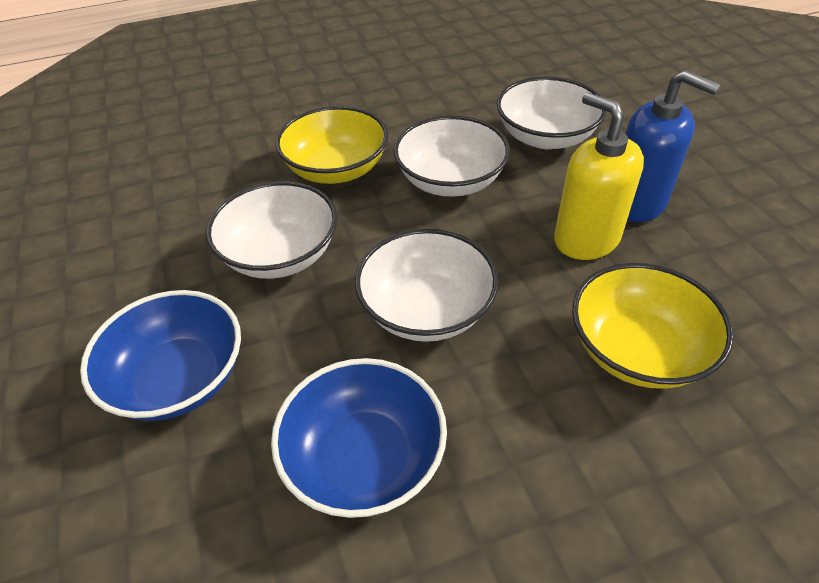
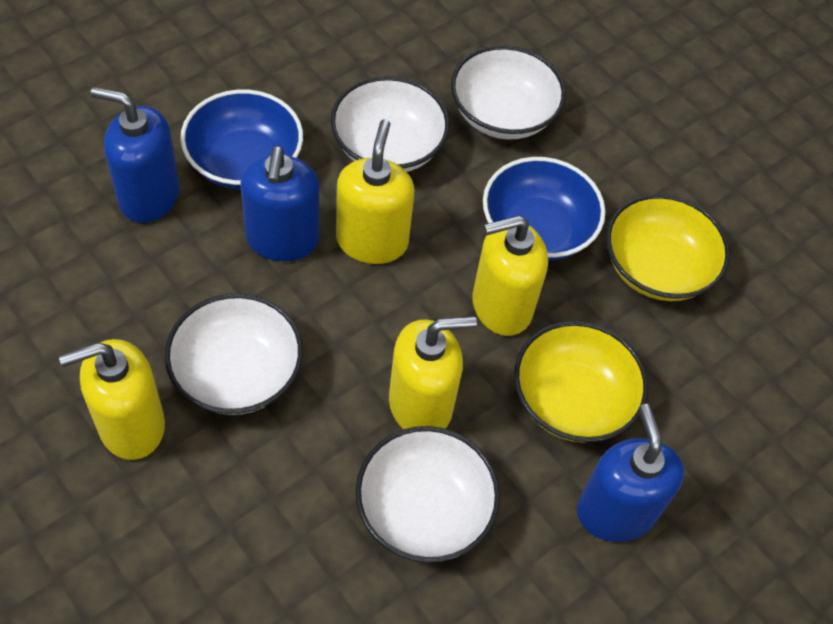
blue soap dispenser: 1 -> 3
yellow soap dispenser: 1 -> 4

